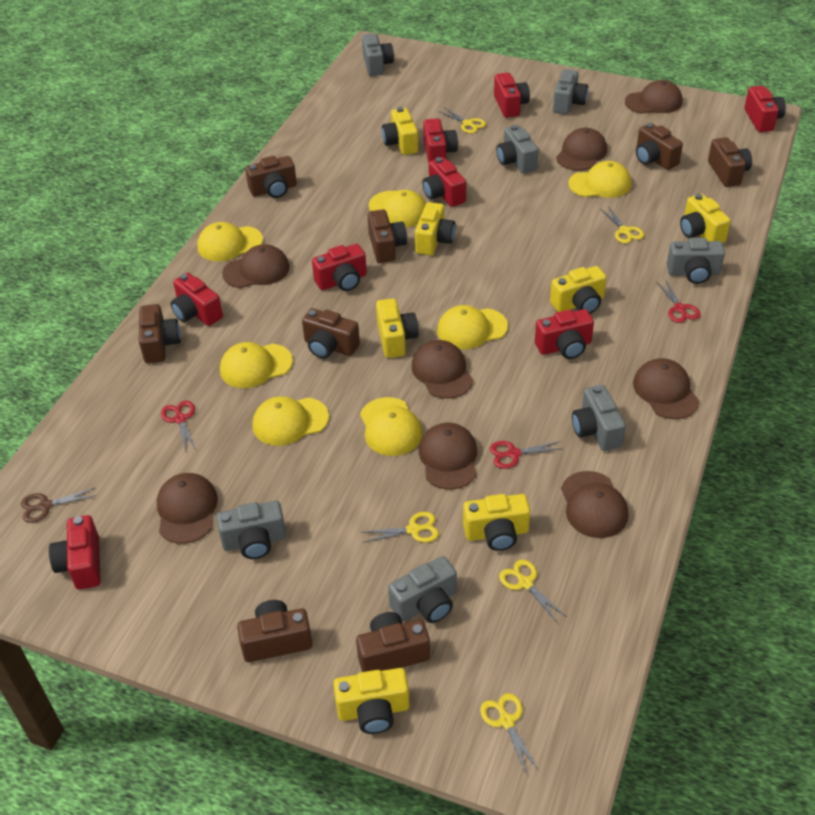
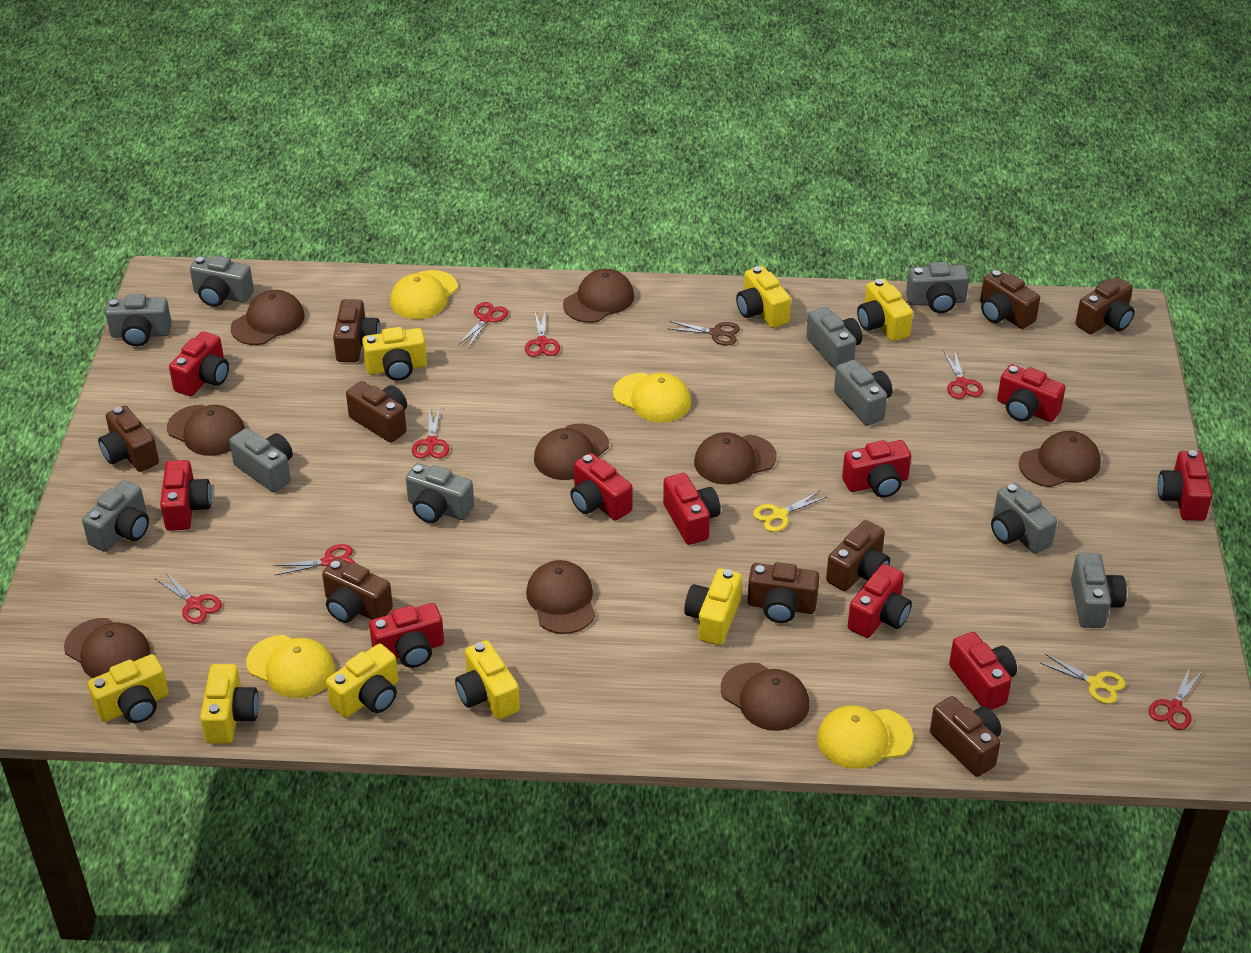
brown camera: 8 -> 9
brown cap: 8 -> 9
grey camera: 7 -> 10
red camera: 8 -> 10
red scissors: 3 -> 7
yellow camera: 7 -> 8
yellow cap: 7 -> 4
yellow scissors: 5 -> 2

